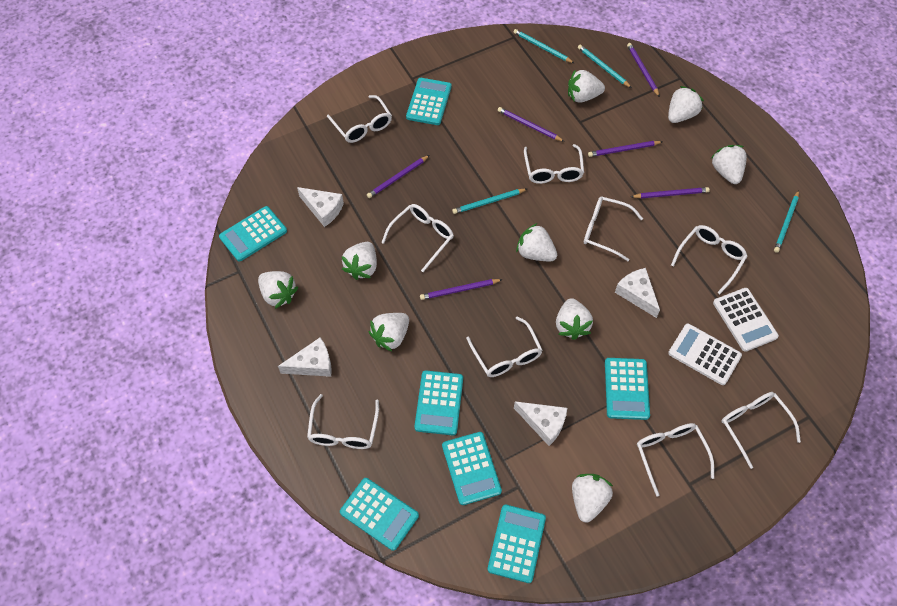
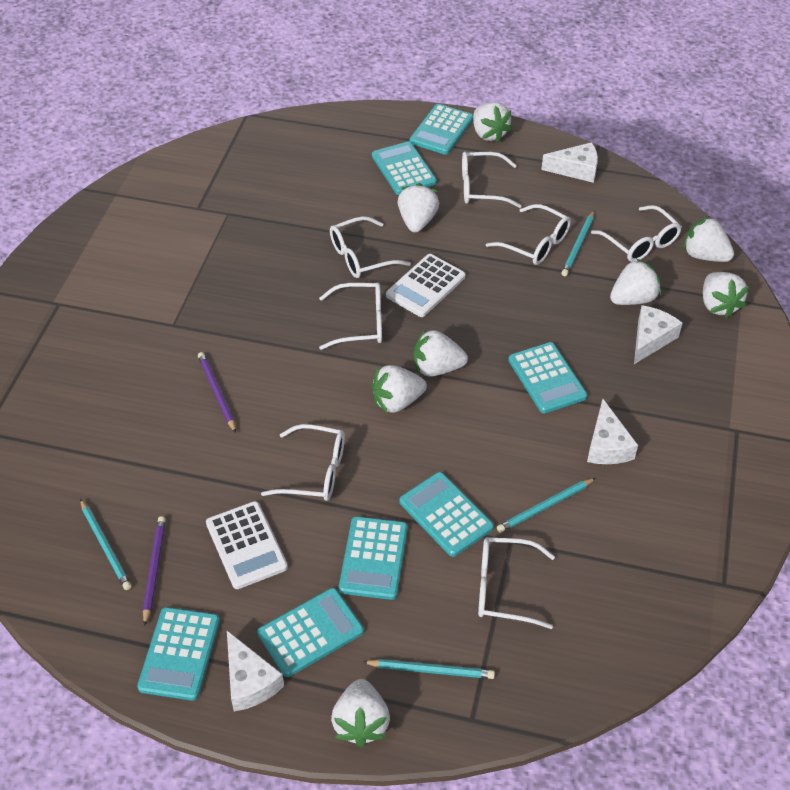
purple pencil: 6 -> 2
white glasses: 9 -> 7
white strawberry: 9 -> 8

